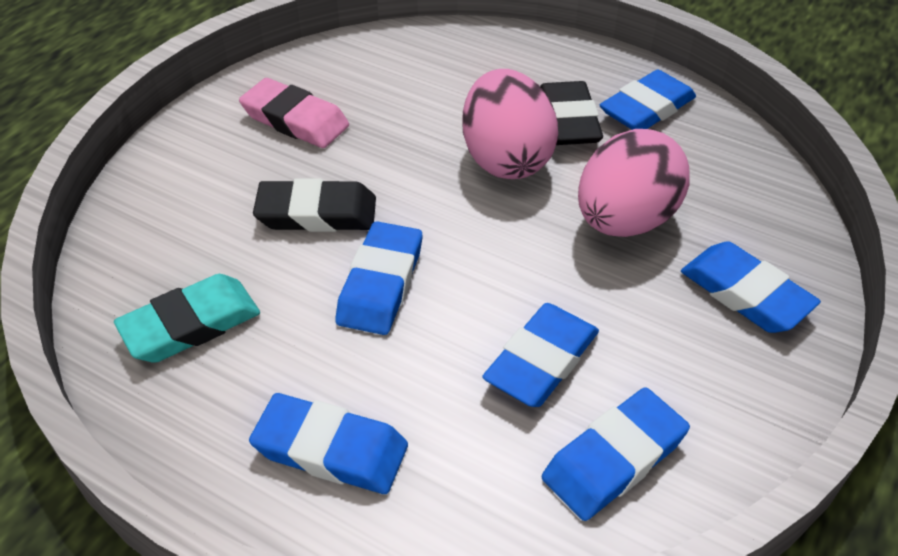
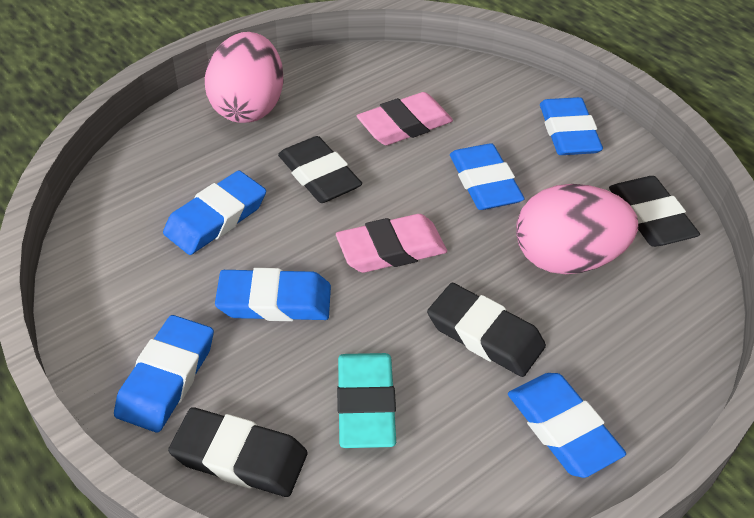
black eraser: 2 -> 4
pink eraser: 1 -> 2

